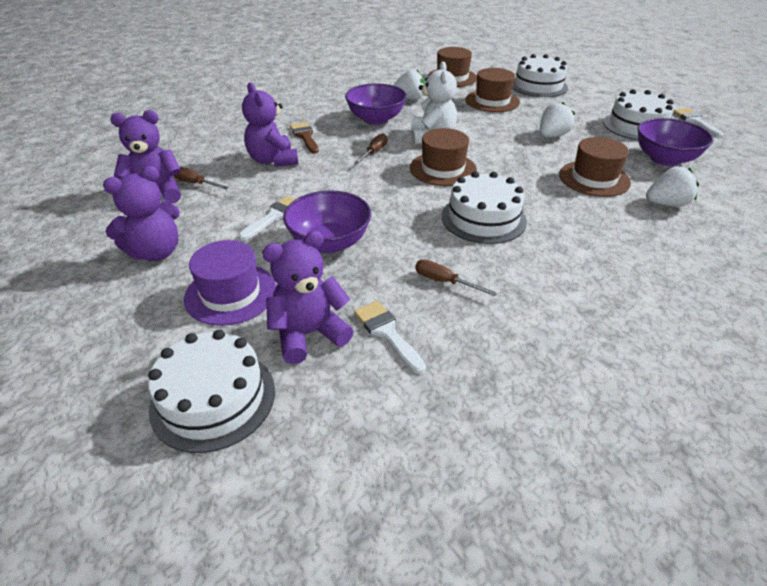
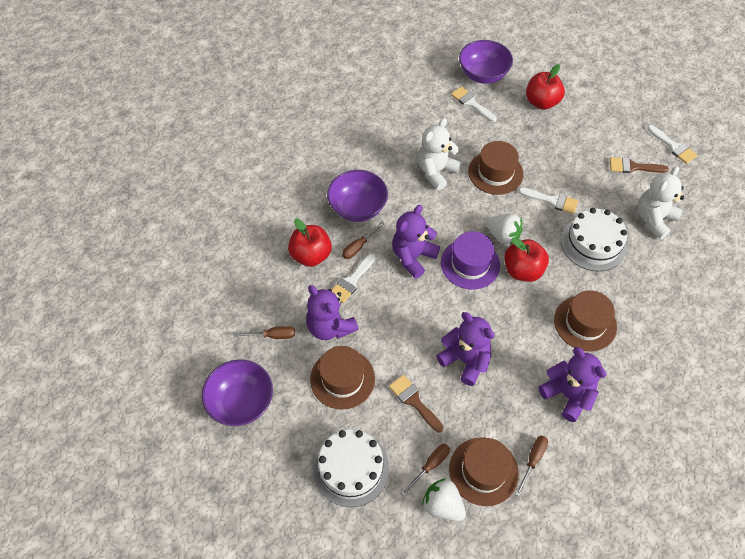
brown brush: 1 -> 2
brown screwdriver: 3 -> 4
red apple: 0 -> 3
white brush: 3 -> 4
white cake: 4 -> 2
white strawberry: 3 -> 2
white teddy bear: 1 -> 2

